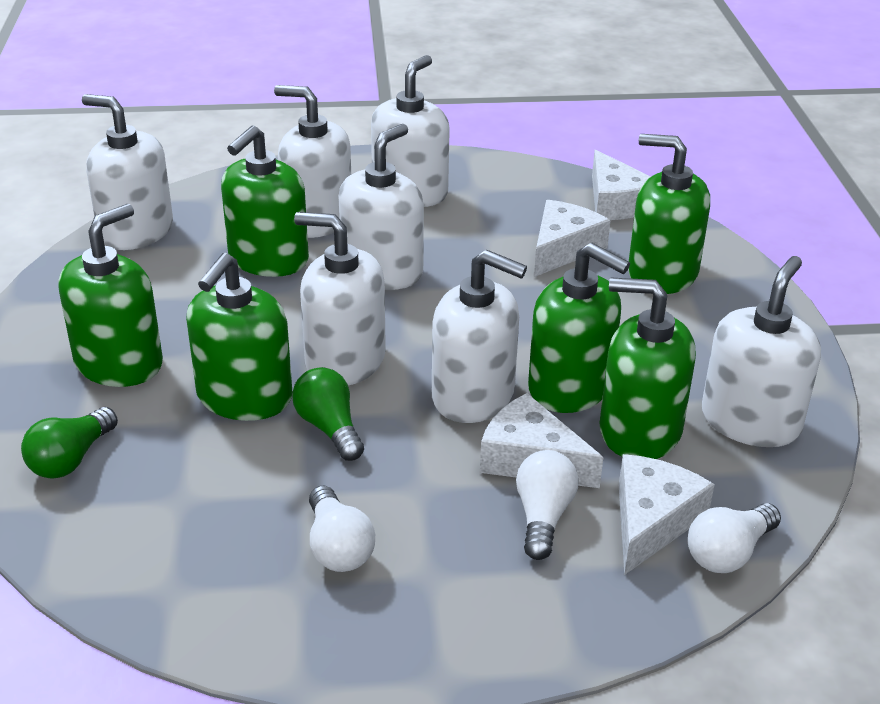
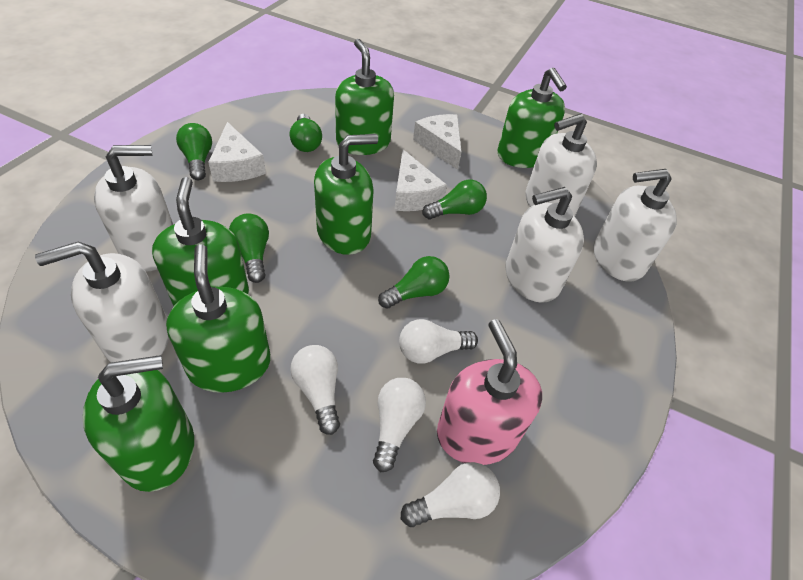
green light bulb: 2 -> 5
pink soap dispenser: 0 -> 1
white cheese: 4 -> 3
white light bulb: 3 -> 4
white soap dispenser: 7 -> 5

